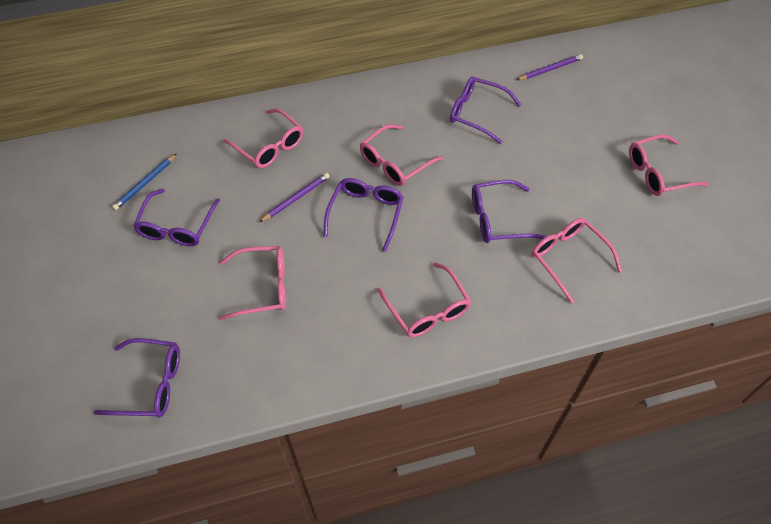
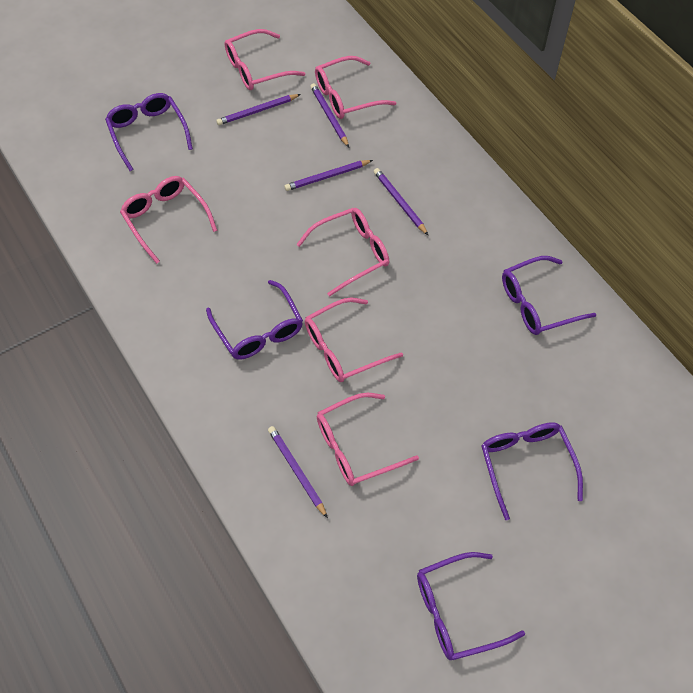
blue pencil: 1 -> 0
purple pencil: 2 -> 5

